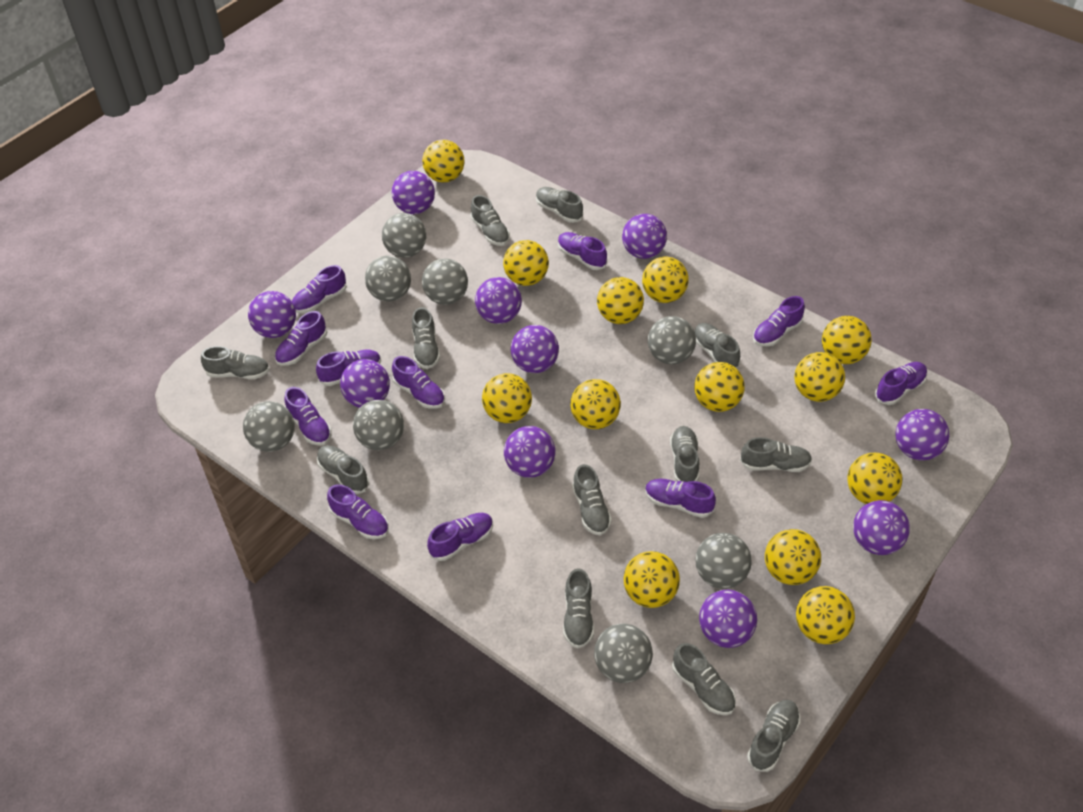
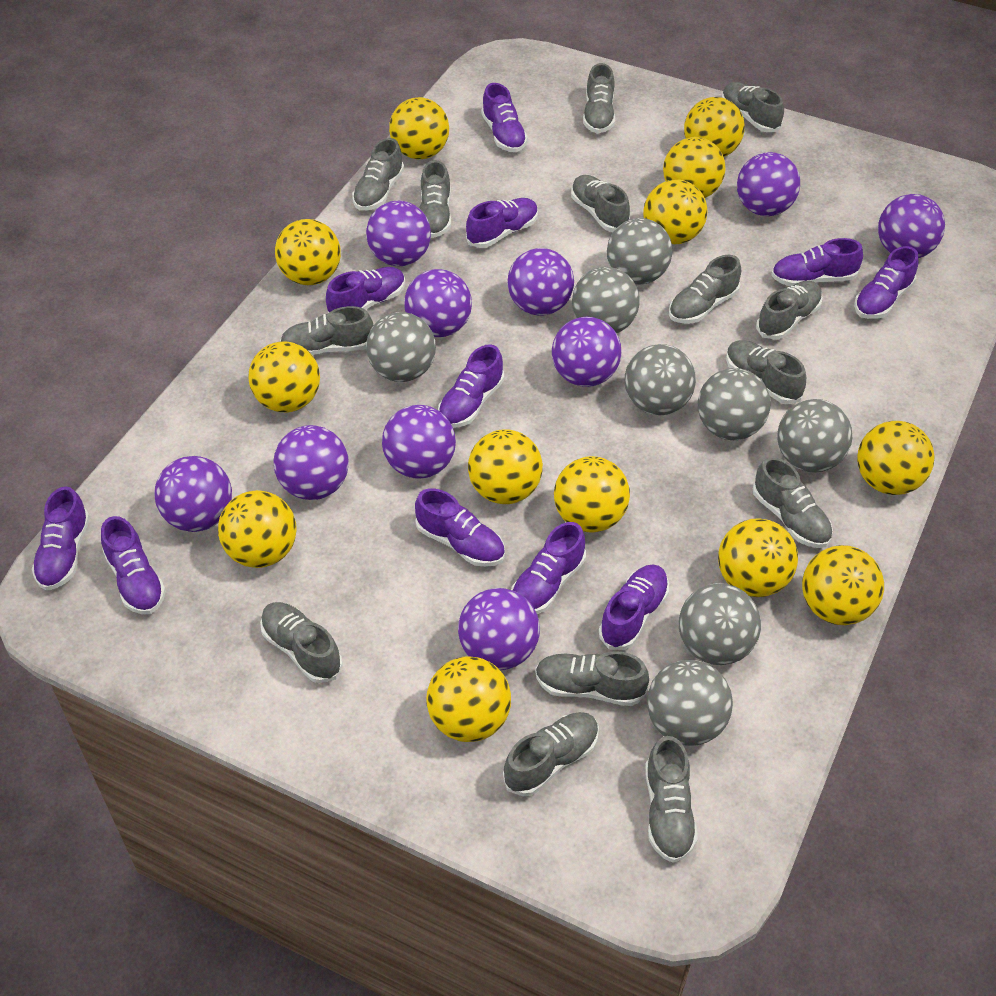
grey shoe: 12 -> 14

